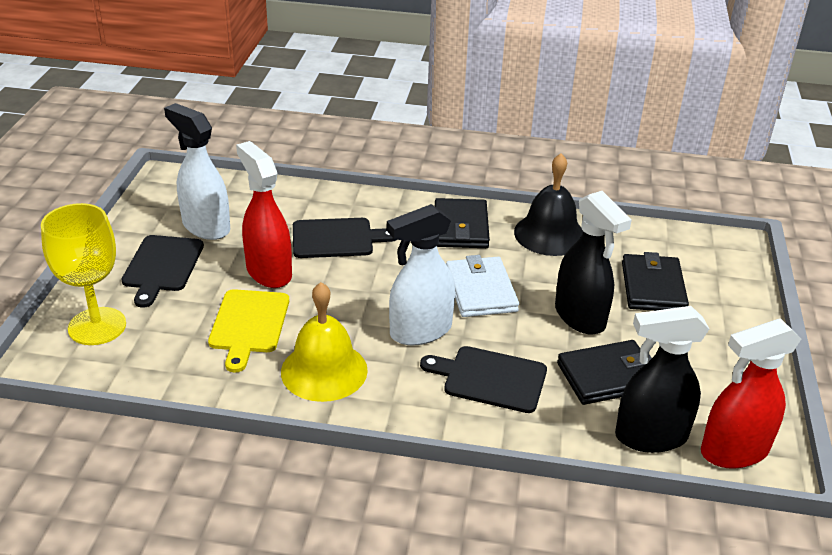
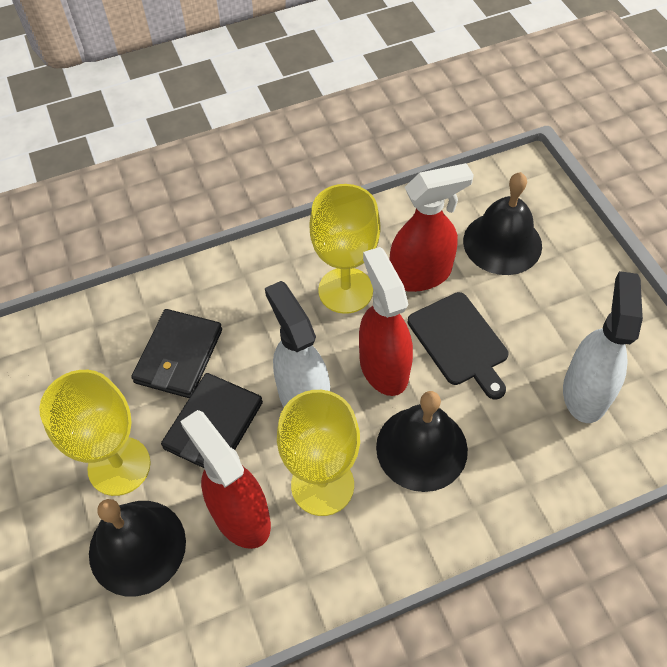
black bell: 1 -> 3
black cutting board: 3 -> 1
black spray bottle: 2 -> 0
black wallet: 3 -> 2
red spray bottle: 2 -> 3
white wallet: 1 -> 0
yellow bell: 1 -> 0
yellow cutting board: 1 -> 0
yellow goblet: 1 -> 3

